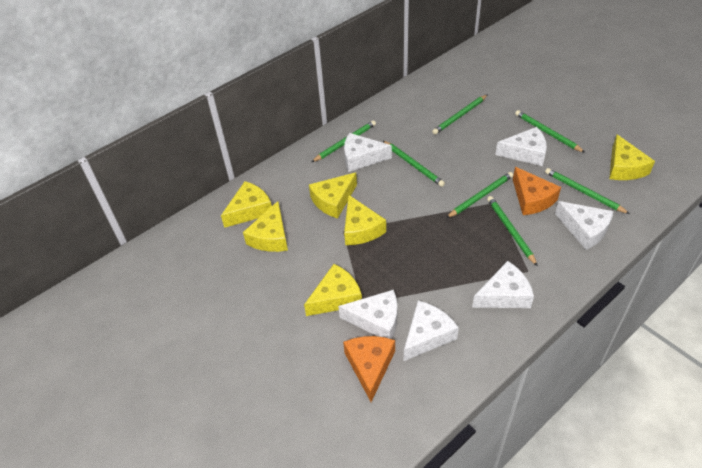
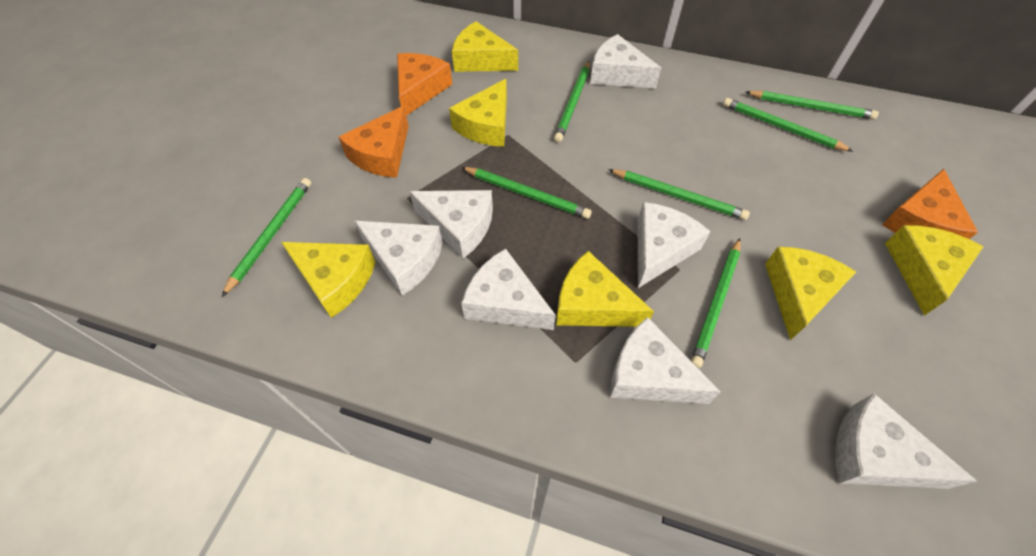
orange cheese: 2 -> 3
white cheese: 6 -> 7

